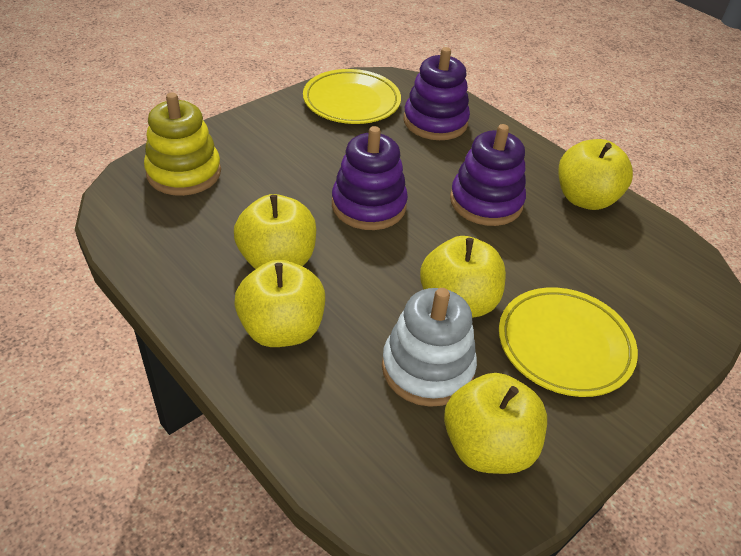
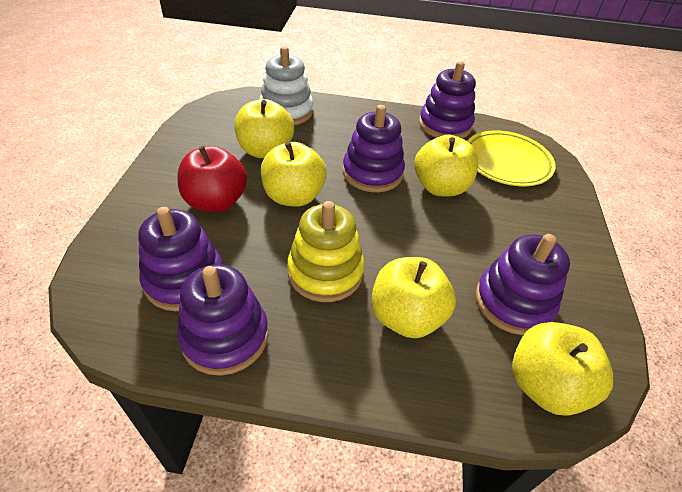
purple stacking toy: 3 -> 5
red apple: 0 -> 1
yellow plate: 2 -> 1

